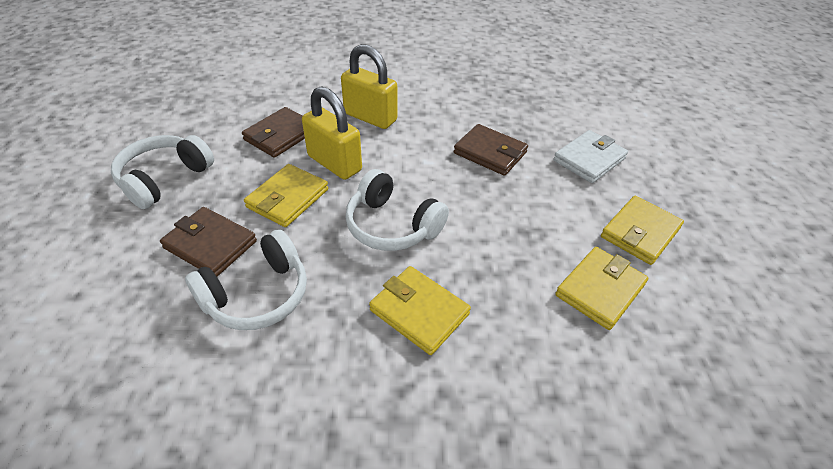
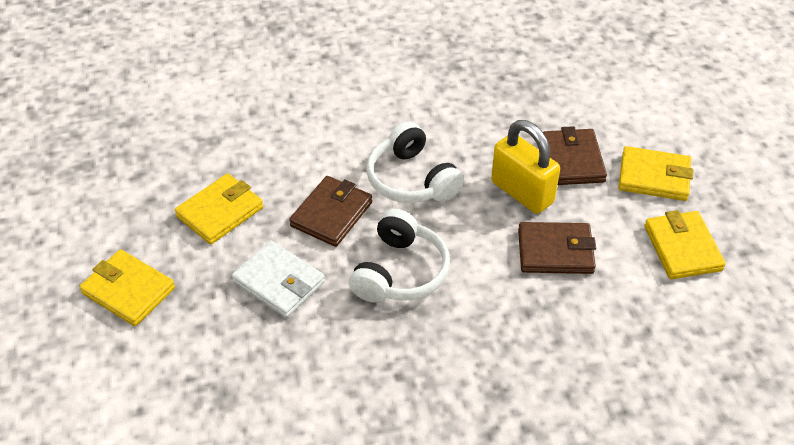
white headphones: 3 -> 2
yellow padlock: 2 -> 1

